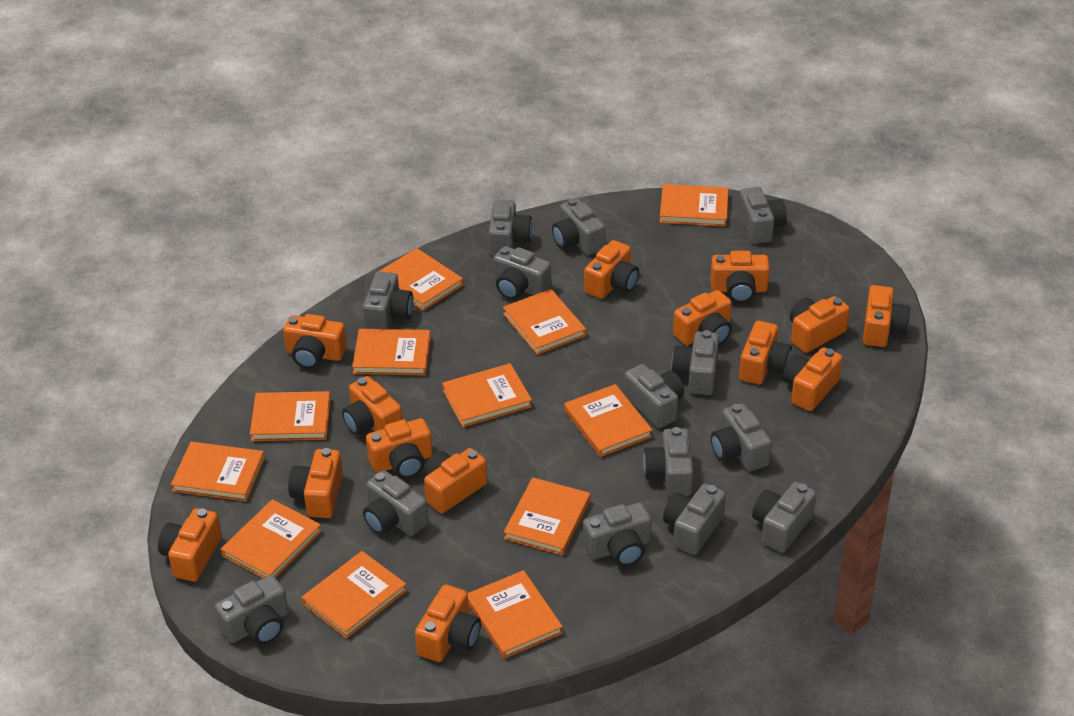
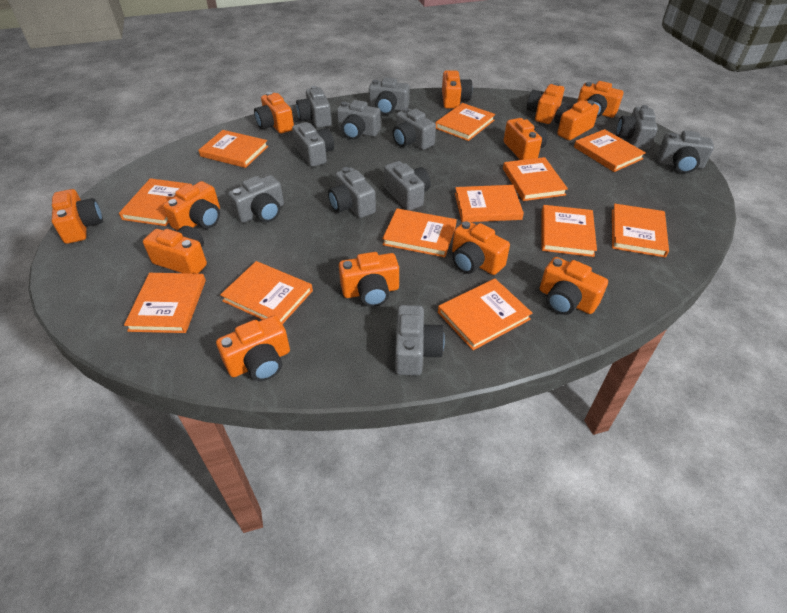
grey camera: 14 -> 11
orange camera: 14 -> 13

